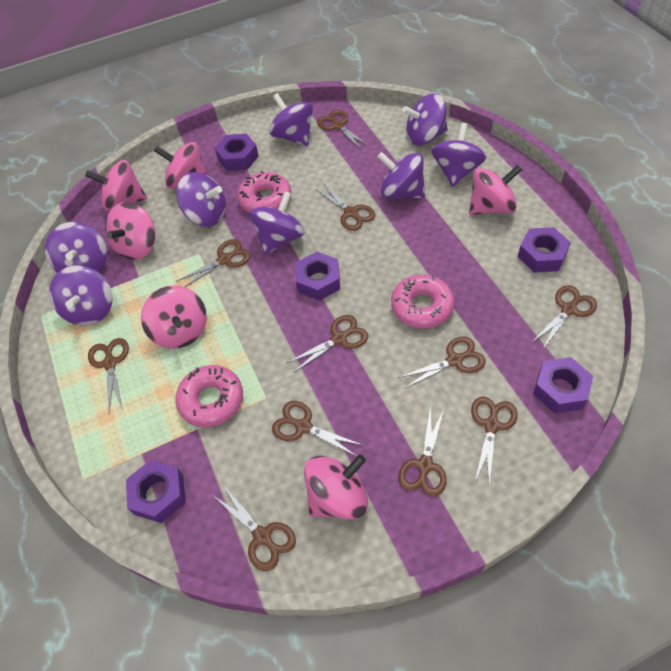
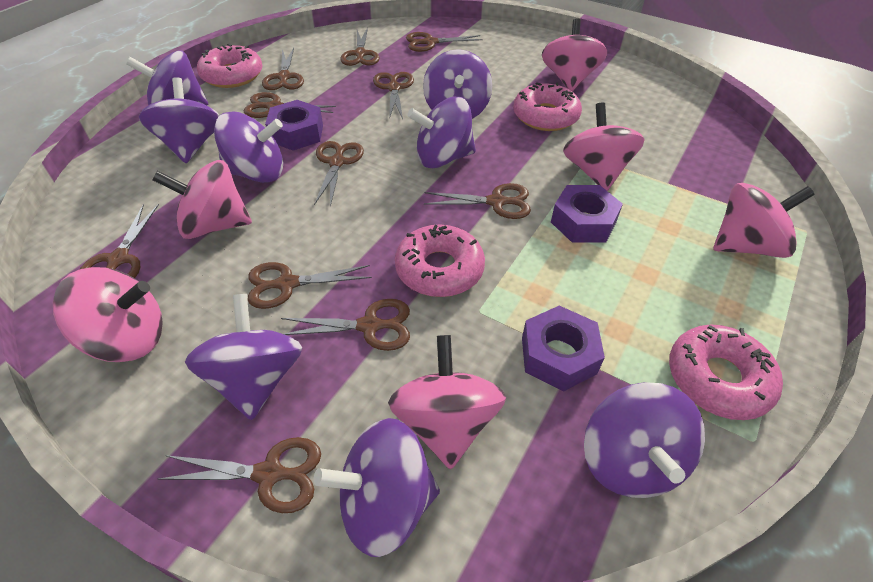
pink donut: 3 -> 4
purple nut: 5 -> 3

